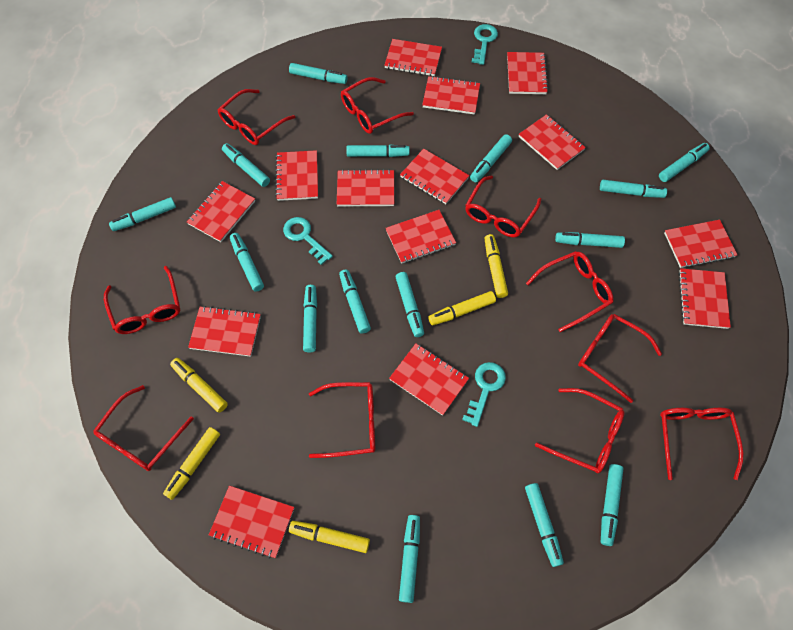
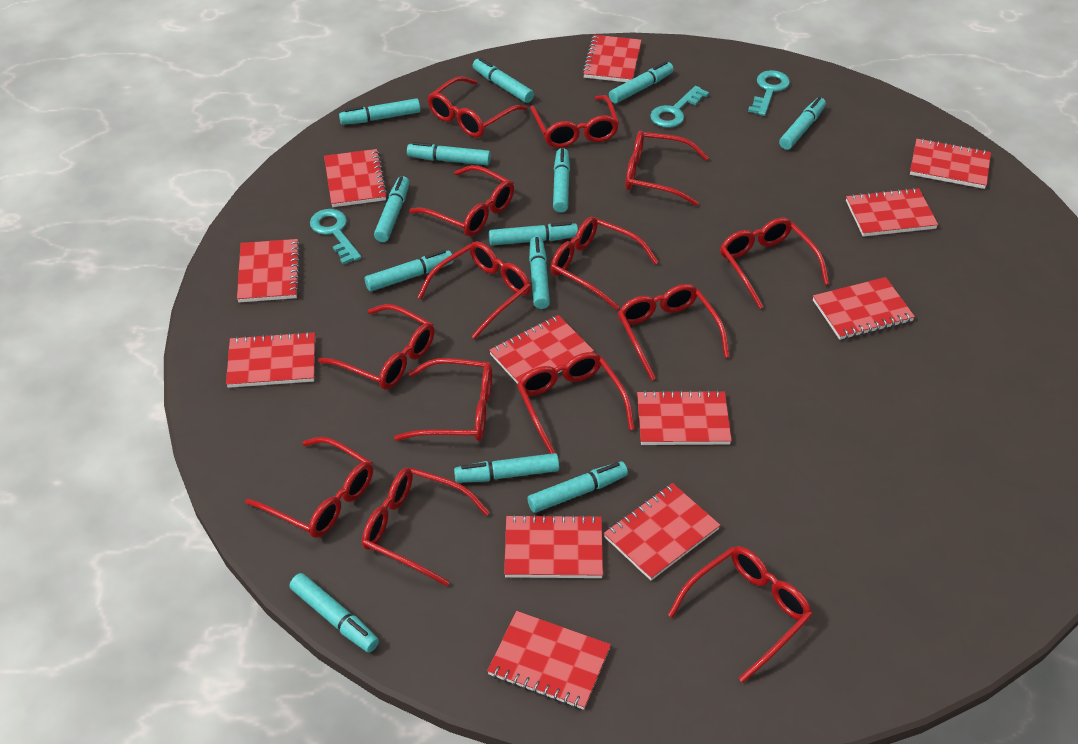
red glasses: 10 -> 14
red notebook: 14 -> 12
turquoise marker: 15 -> 13
yellow marker: 5 -> 0

